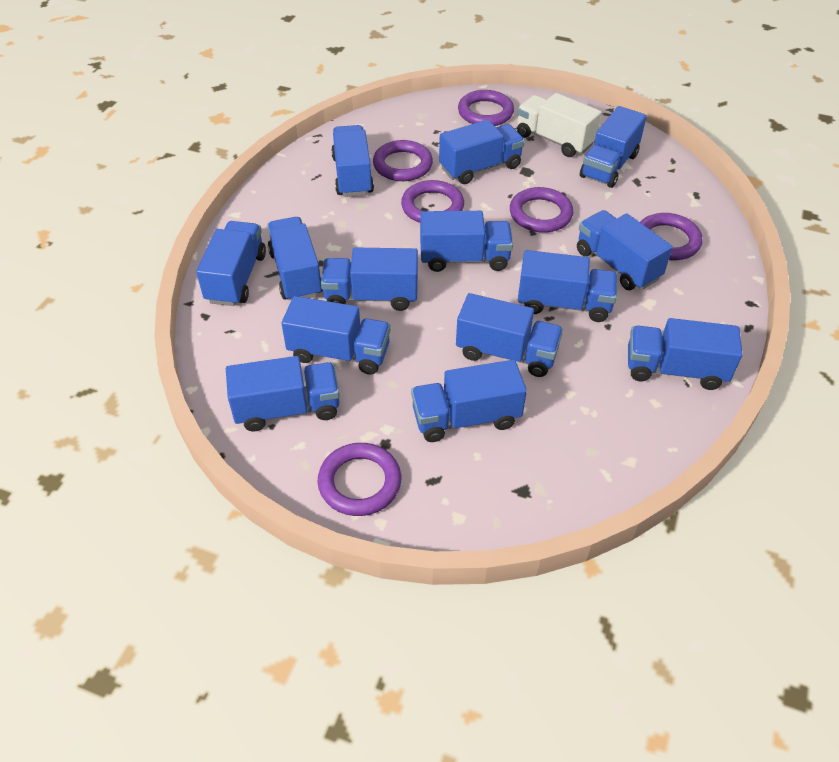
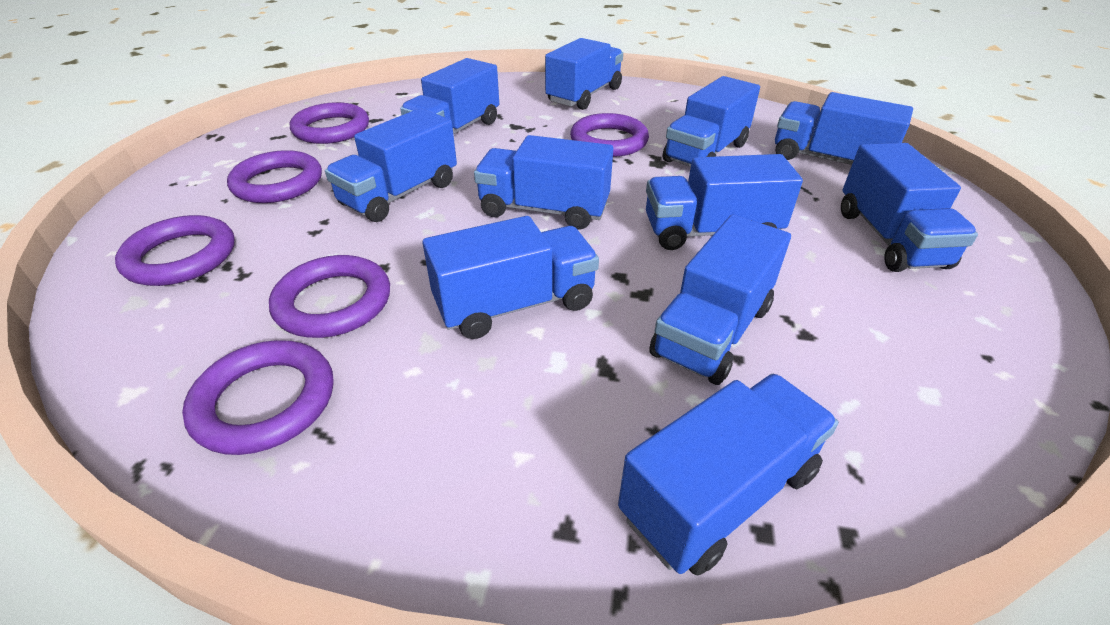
blue truck: 14 -> 11
white truck: 1 -> 0

